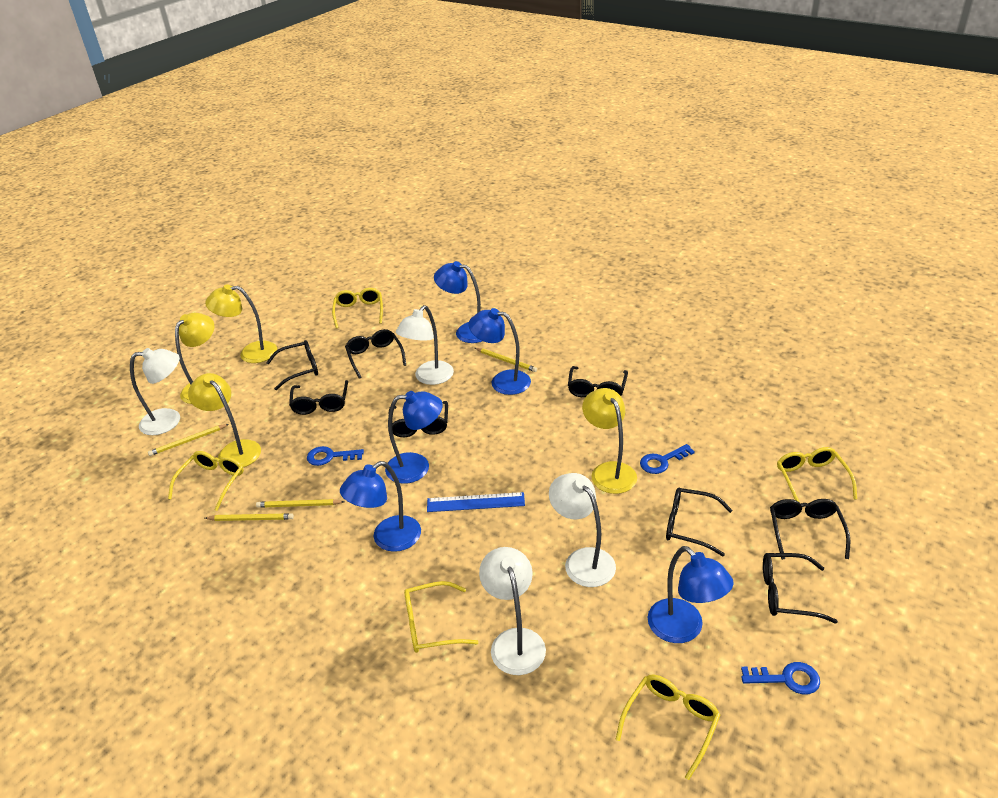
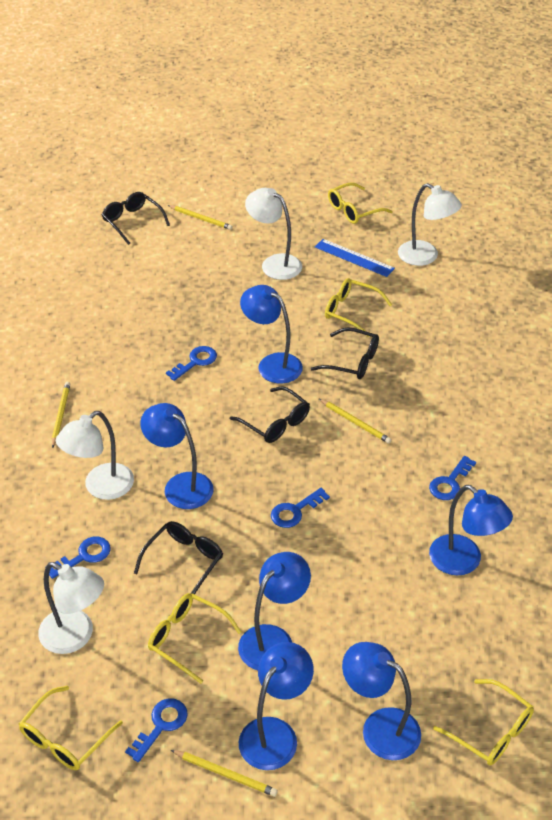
black glasses: 8 -> 4
blue key: 3 -> 5
blue lamp: 5 -> 6
yellow lamp: 4 -> 0

